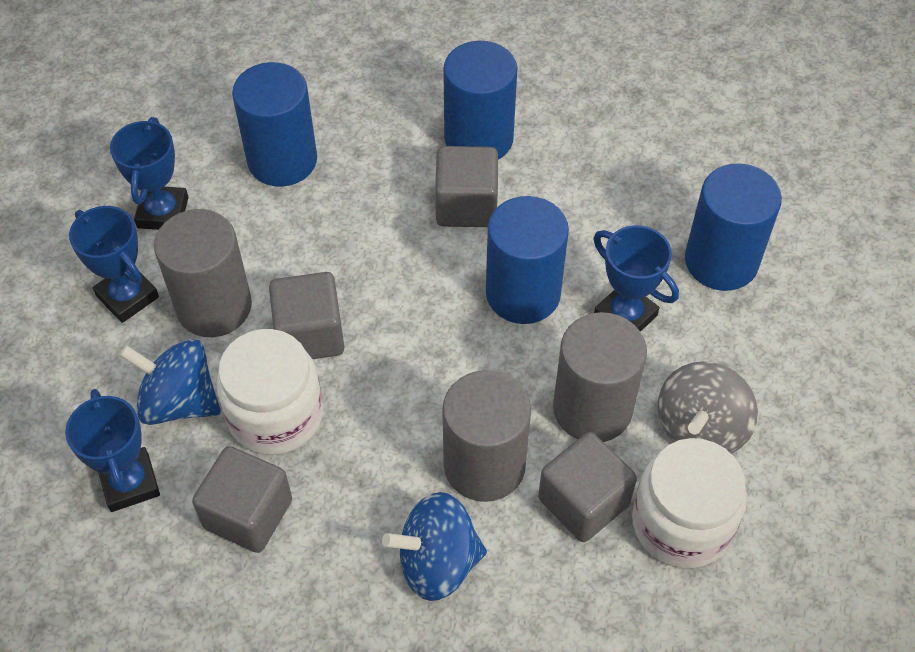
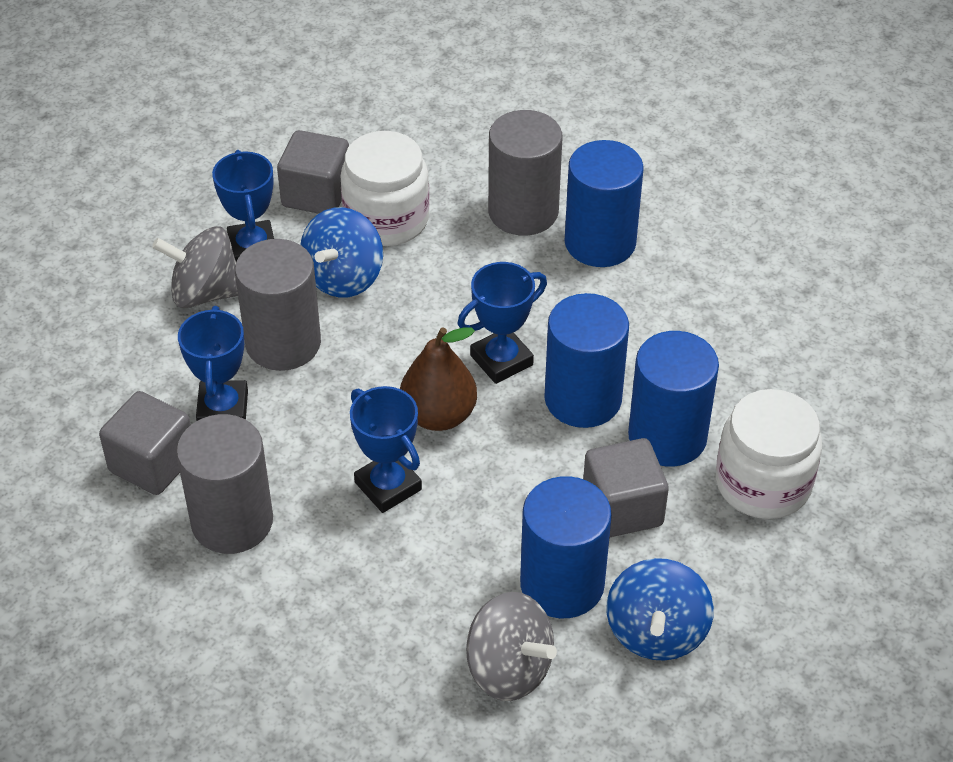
brown pear: 0 -> 1
grey cube: 4 -> 3
grey spinning top: 1 -> 2

